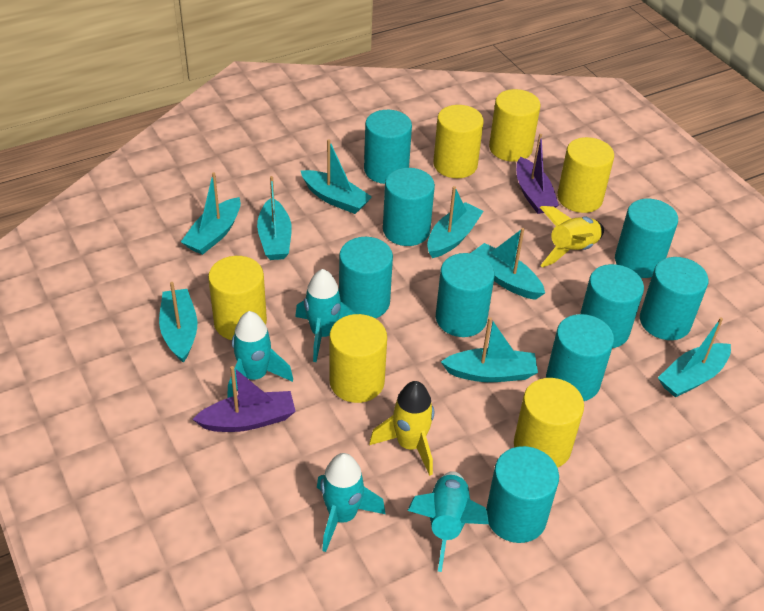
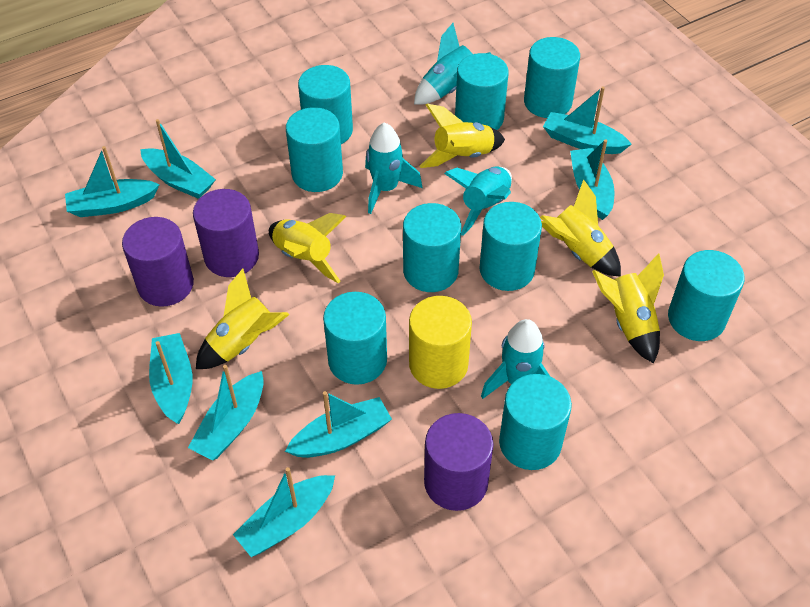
purple boat: 2 -> 0
purple cylinder: 0 -> 3
yellow cylinder: 6 -> 1
yellow rocket: 2 -> 5

